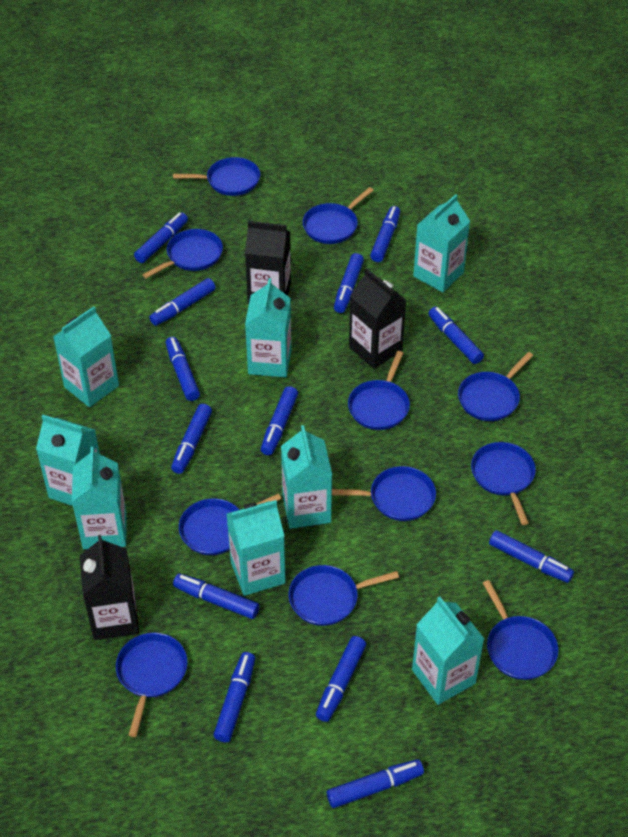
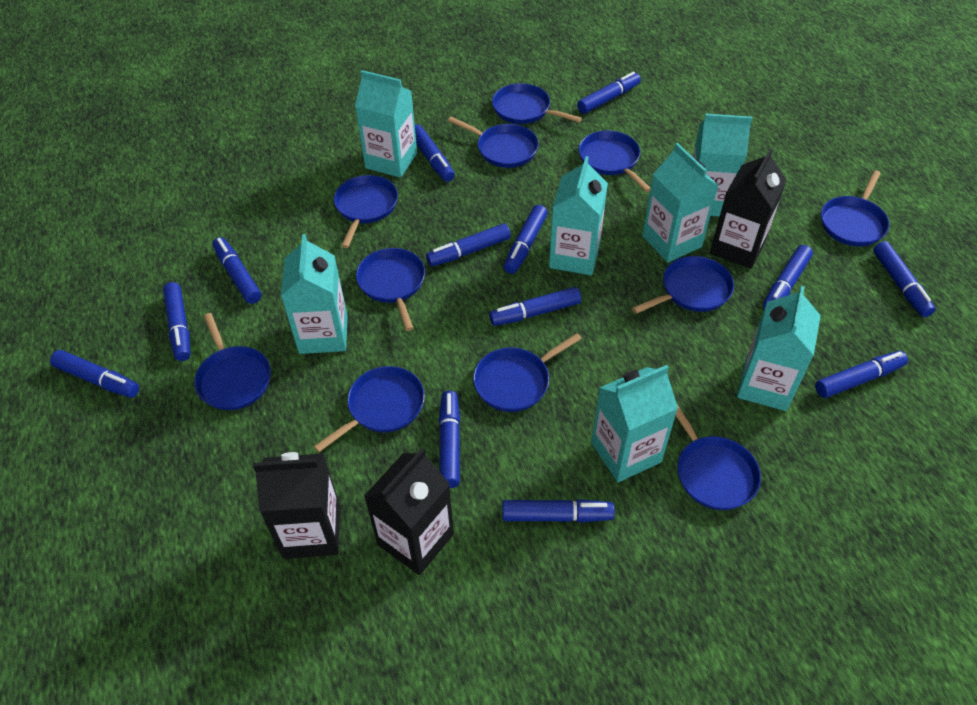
turquoise carton: 8 -> 7

